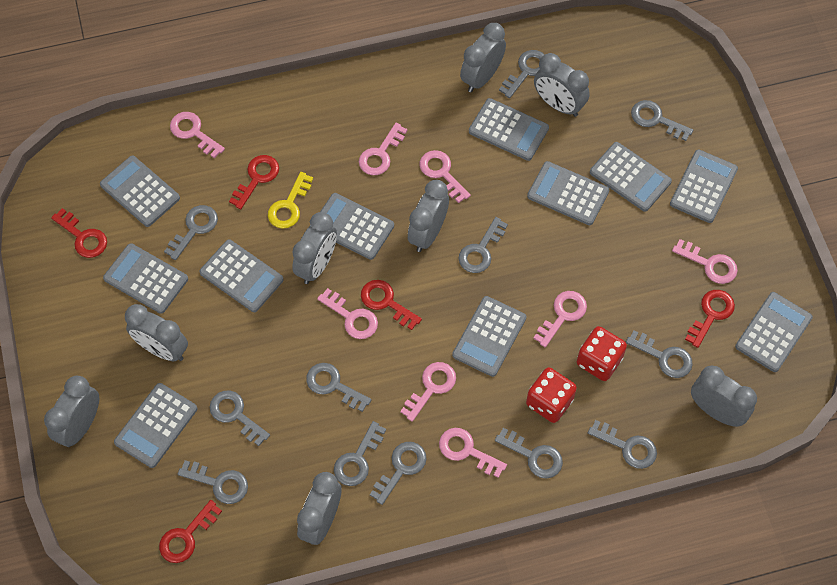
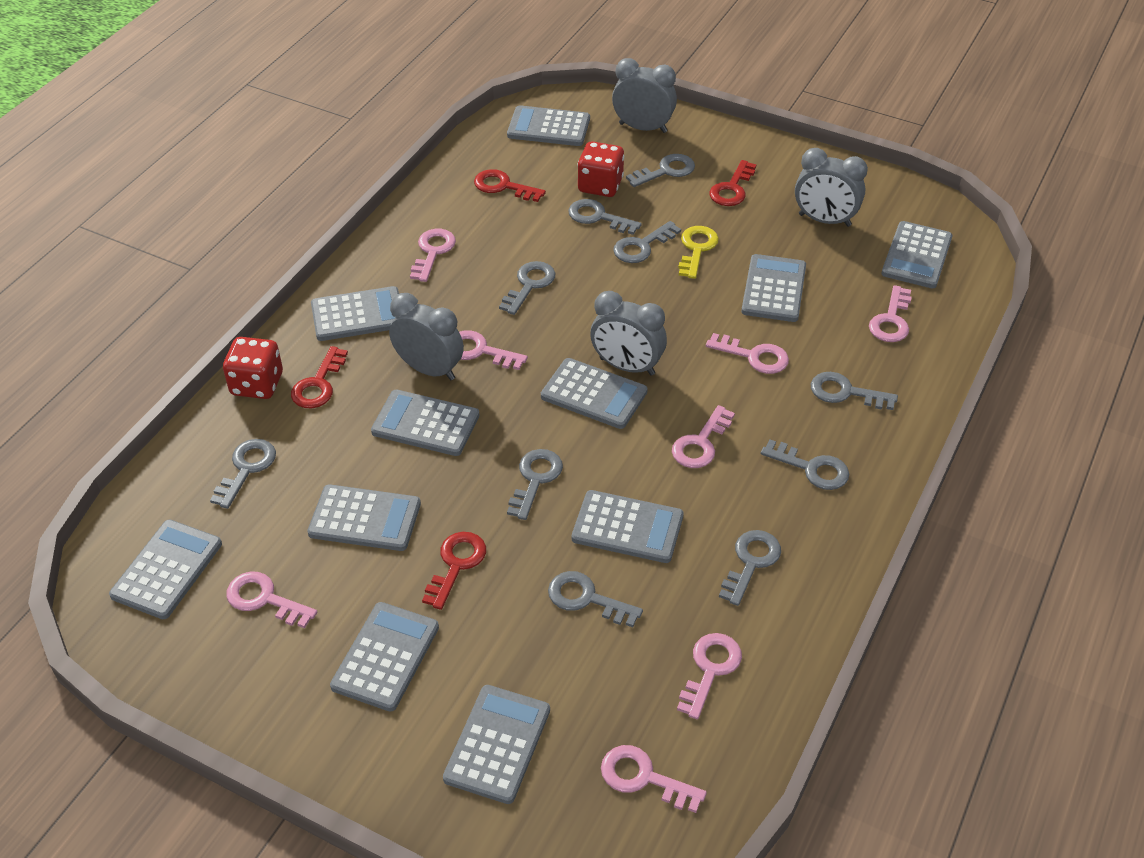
grey clock: 8 -> 4
grey key: 12 -> 10
red key: 5 -> 4

